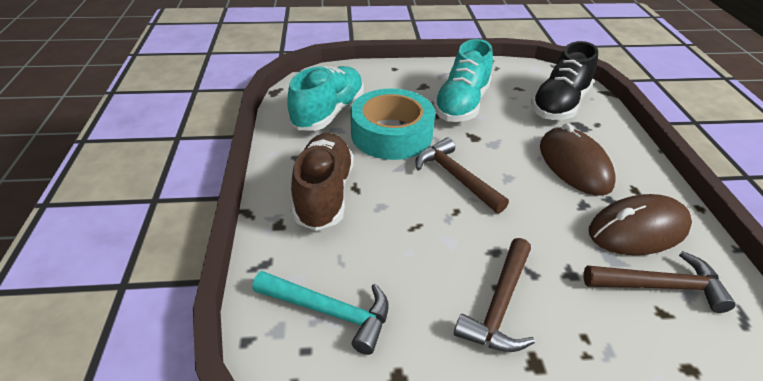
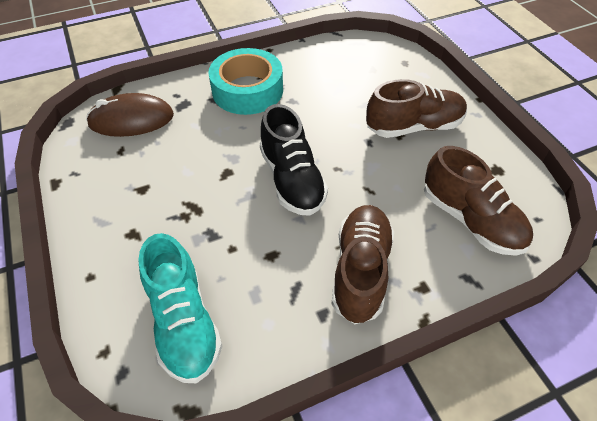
brown hammer: 3 -> 0
brown mouse: 2 -> 1
brown shoe: 1 -> 3
turquoise hammer: 1 -> 0
turquoise shoe: 2 -> 1

